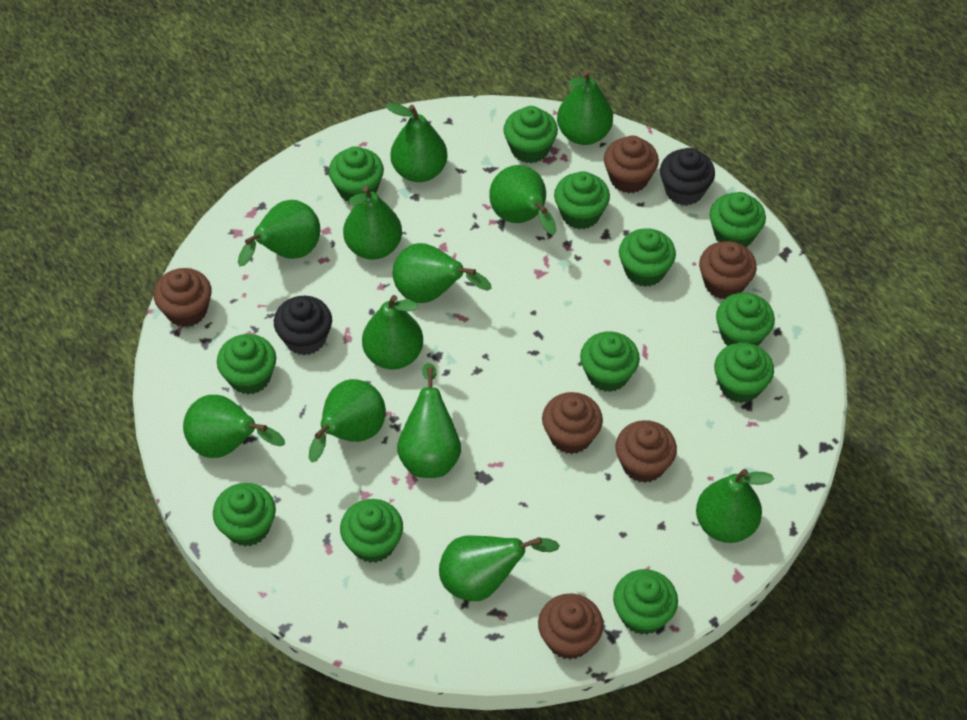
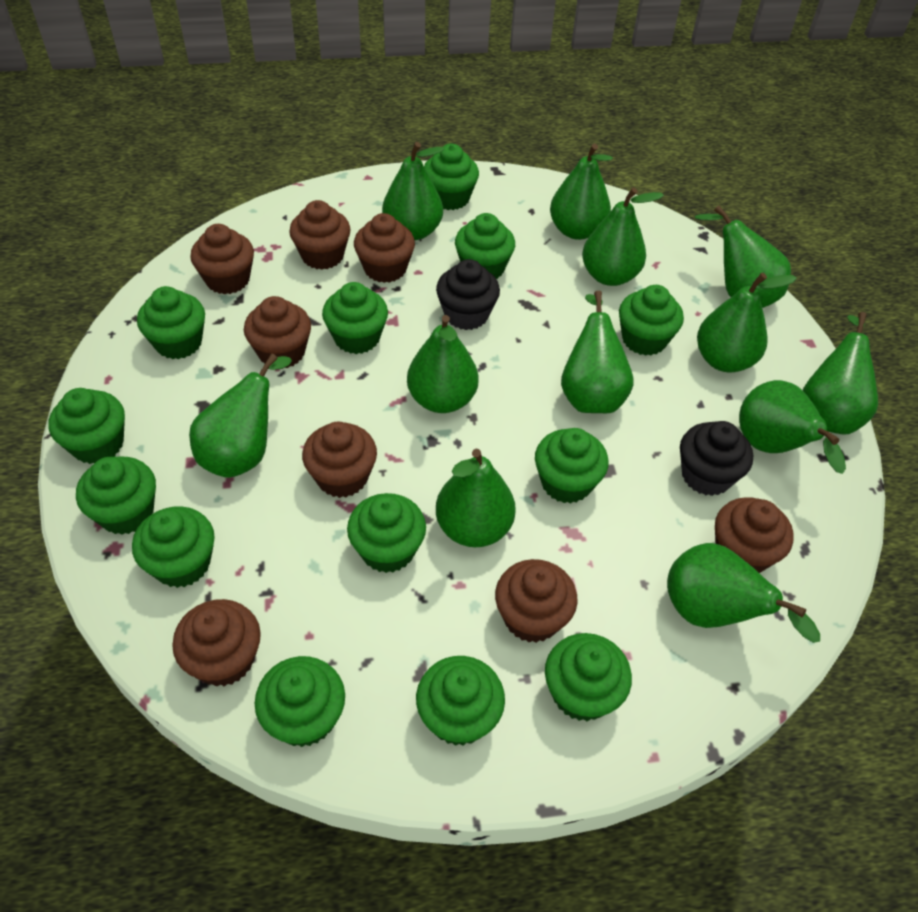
brown cupcake: 6 -> 8
green cupcake: 12 -> 13

